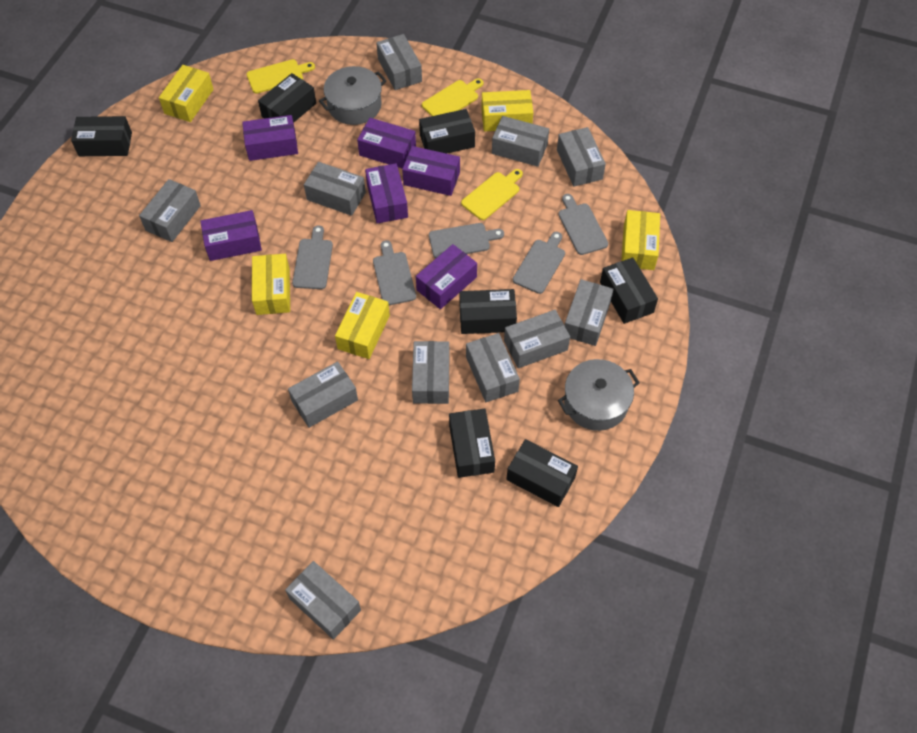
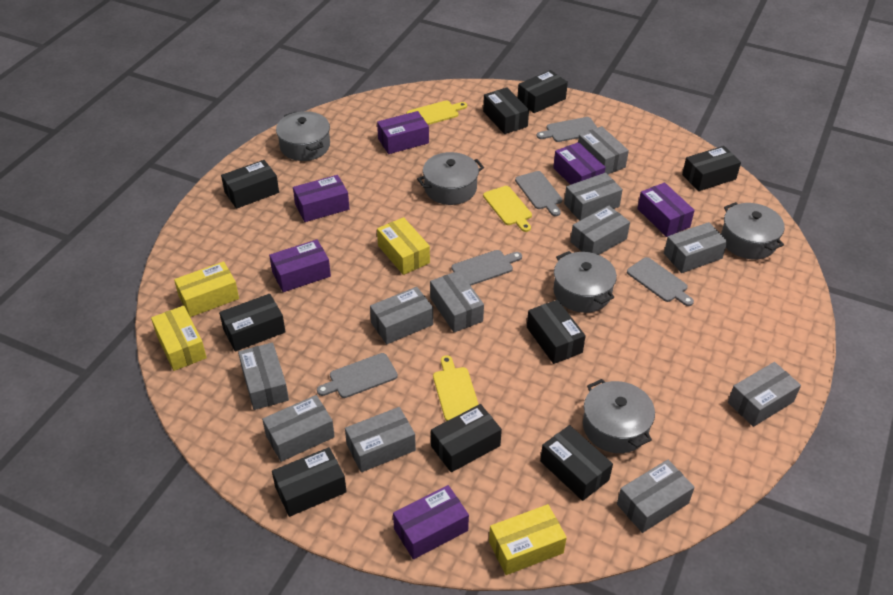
black box: 7 -> 9
grey pot: 2 -> 5
yellow box: 5 -> 4

